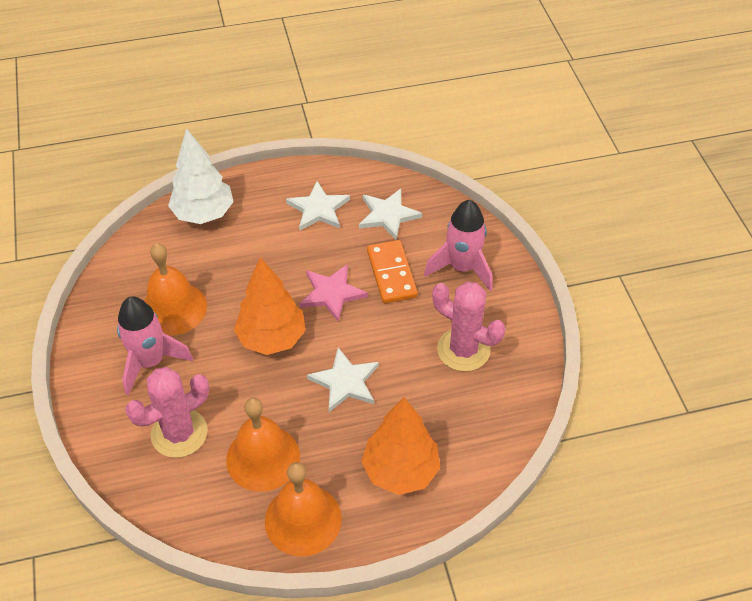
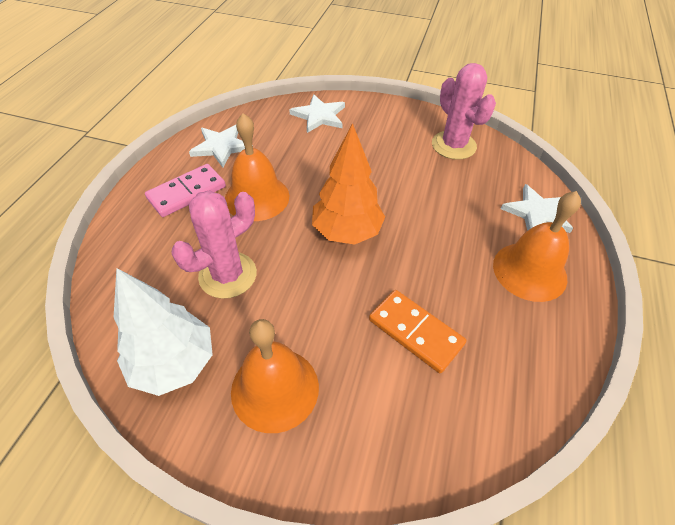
orange tree: 2 -> 1
pink domino: 0 -> 1
pink rocket: 2 -> 0
pink star: 1 -> 0

